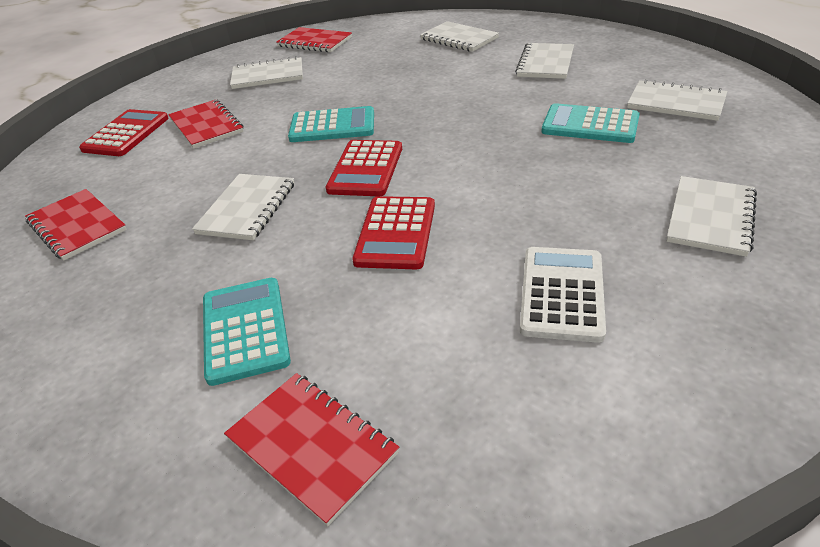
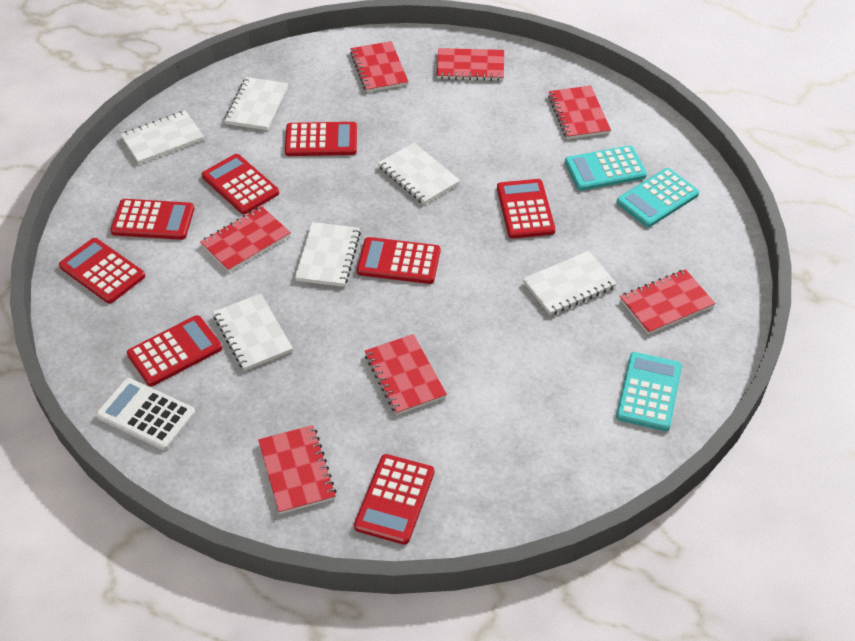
red calculator: 3 -> 8
red notebook: 4 -> 7

